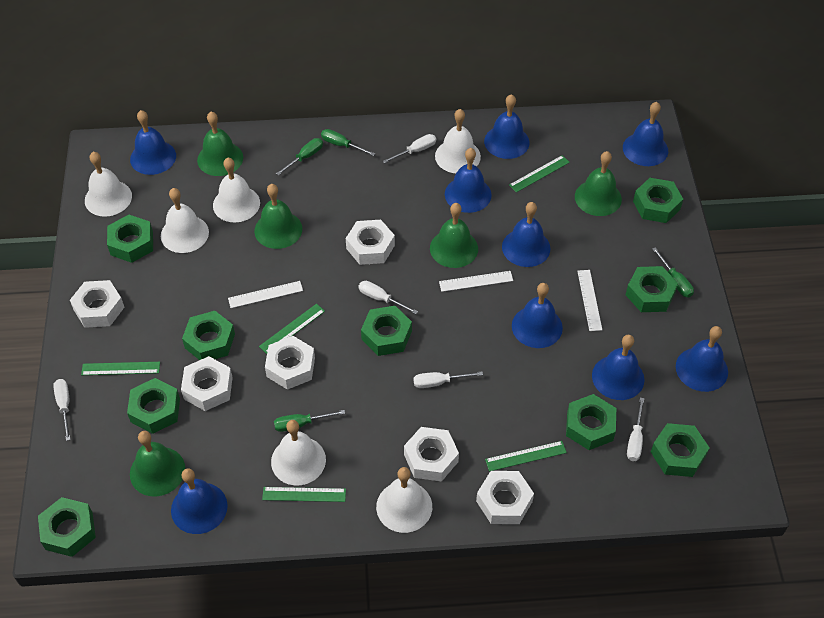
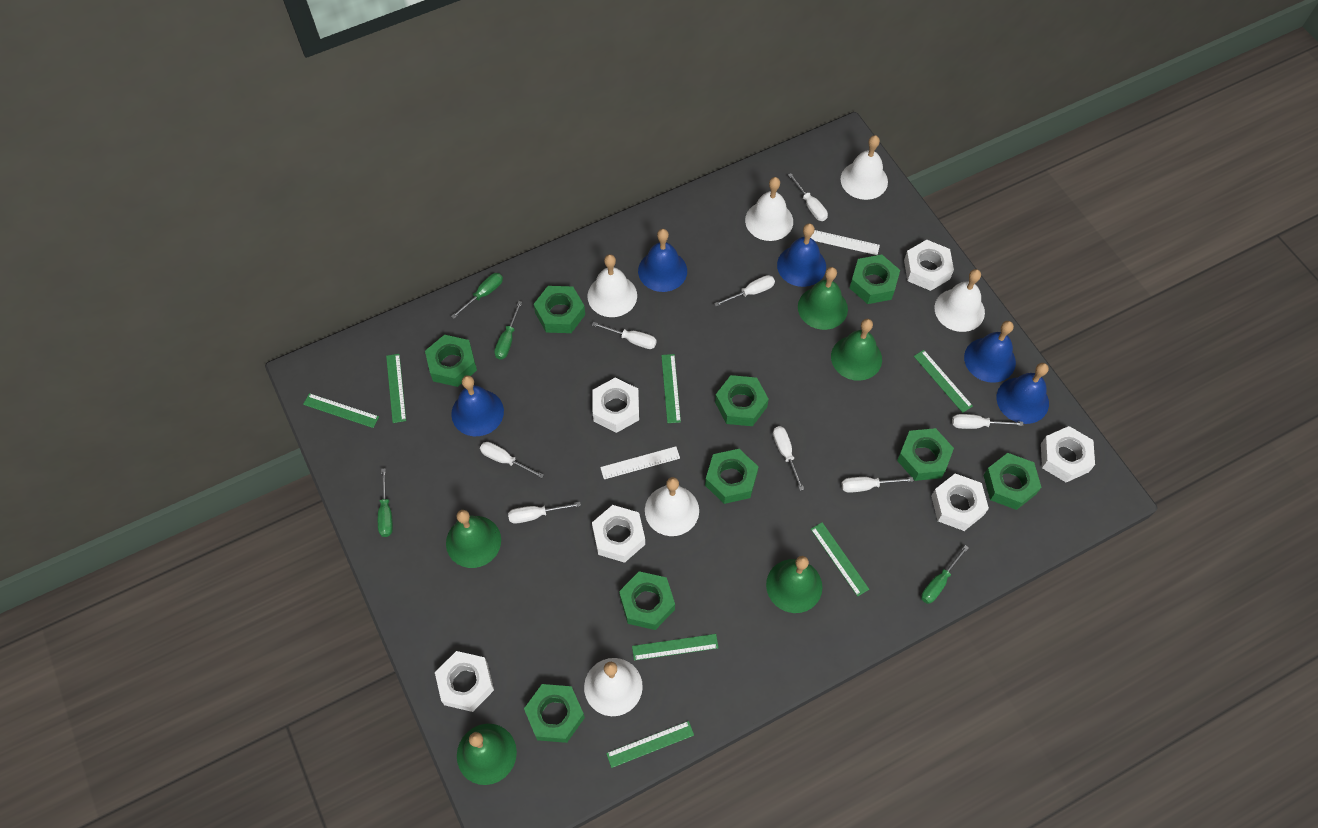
blue bell: 9 -> 5
green ruler: 5 -> 7
white ruler: 3 -> 2
white screwdriver: 5 -> 8

